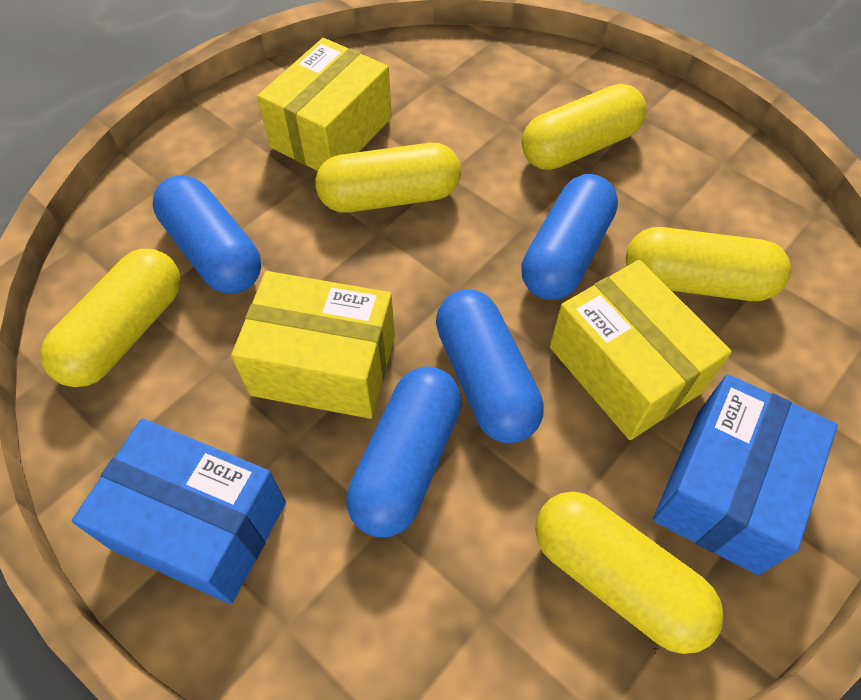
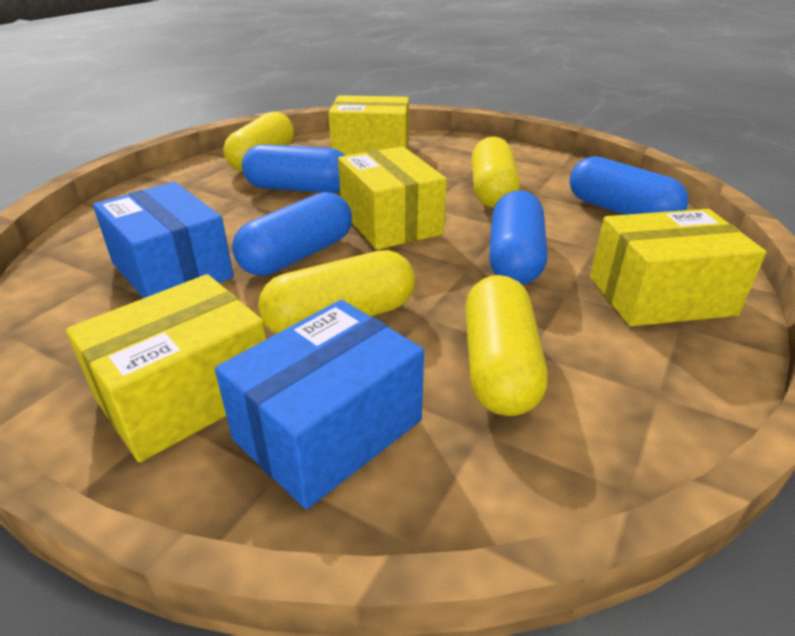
yellow box: 3 -> 4
yellow capsule: 5 -> 4

